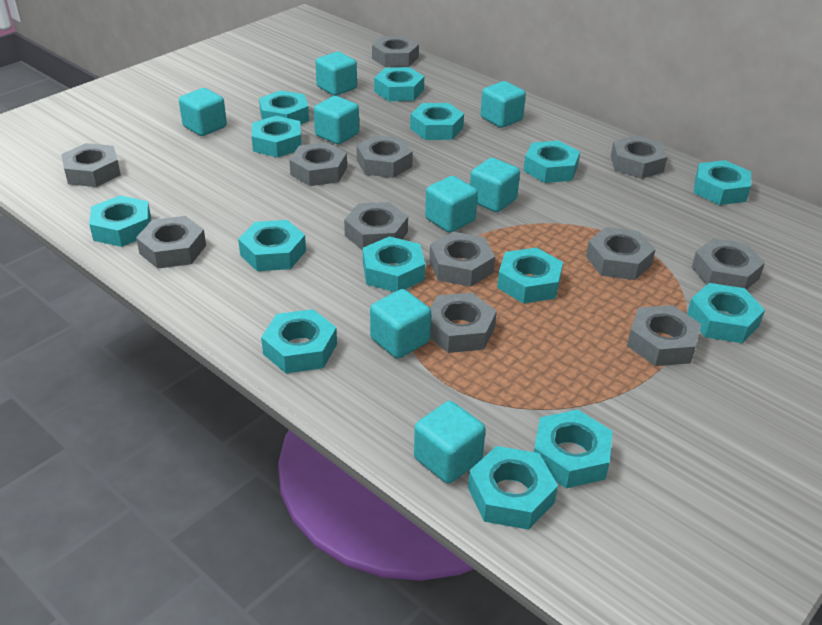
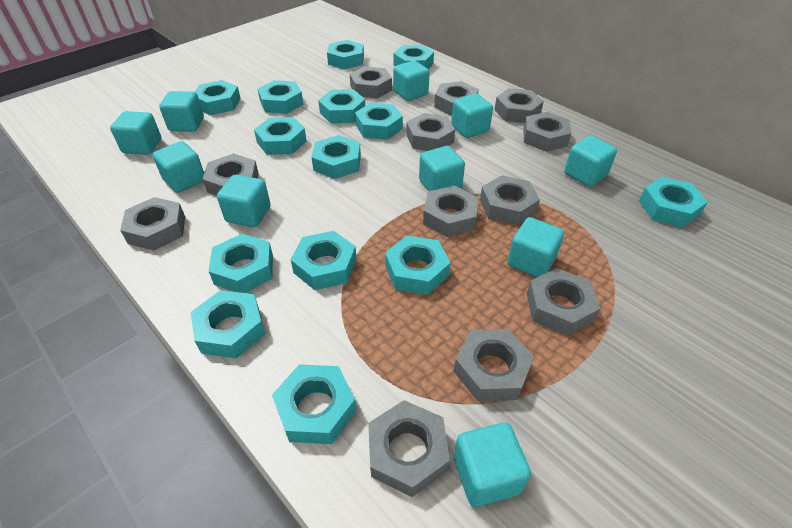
turquoise cube: 8 -> 10

